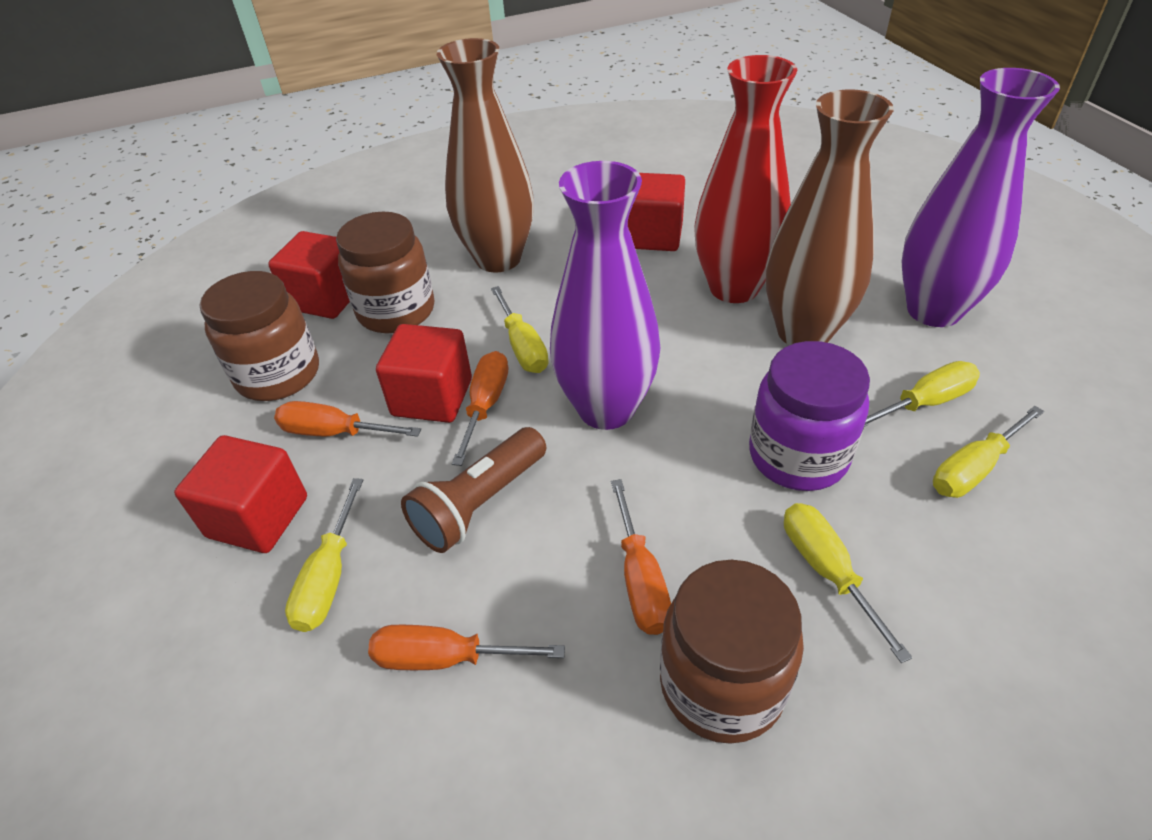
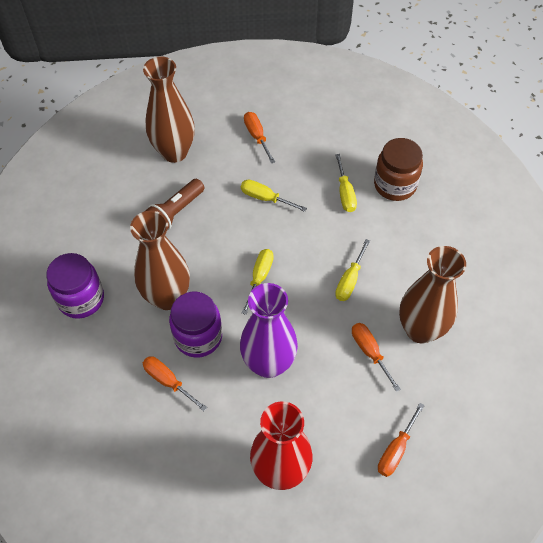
brown jar: 3 -> 1
brown vase: 2 -> 3
purple jar: 1 -> 2
purple vase: 2 -> 1
red cube: 4 -> 0
yellow screwdriver: 5 -> 4

